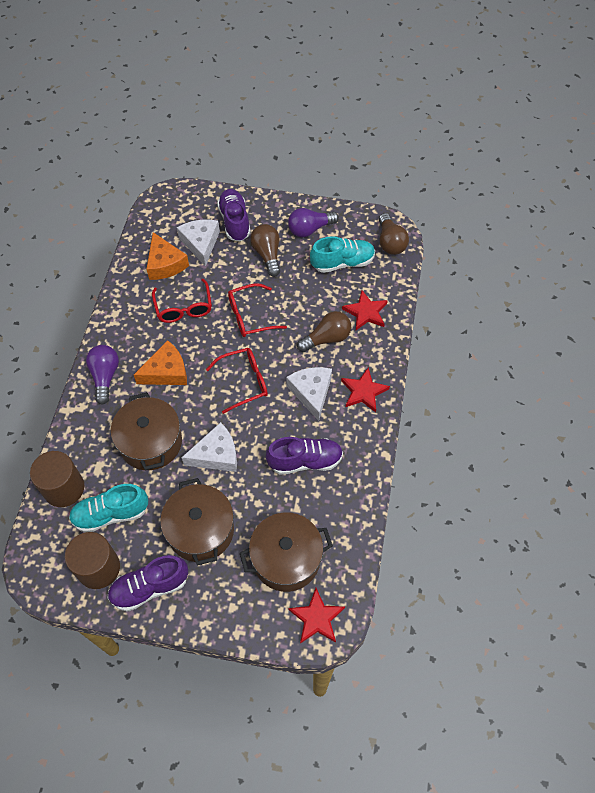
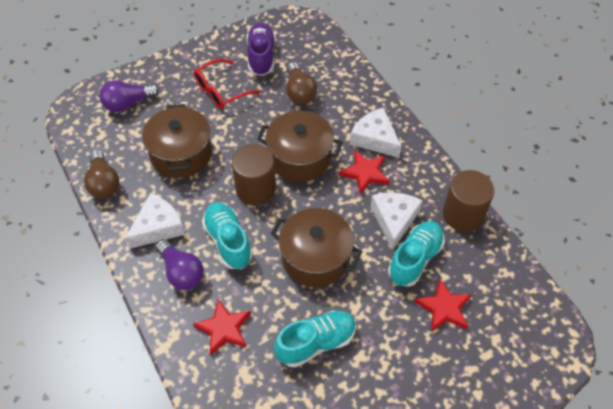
brown light bulb: 3 -> 2
orange cheese: 2 -> 0
purple shoe: 3 -> 1
red glasses: 3 -> 1
turquoise shoe: 2 -> 3

